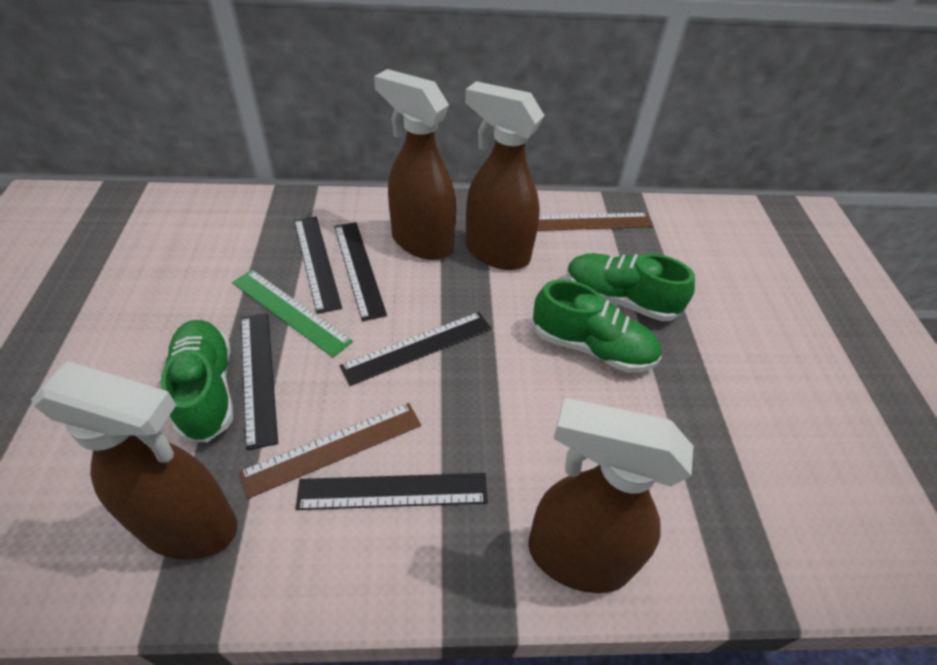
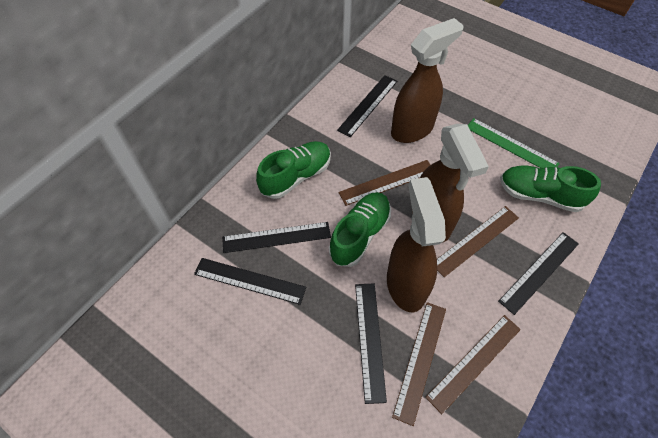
brown ruler: 2 -> 4
brown spray bottle: 4 -> 3

